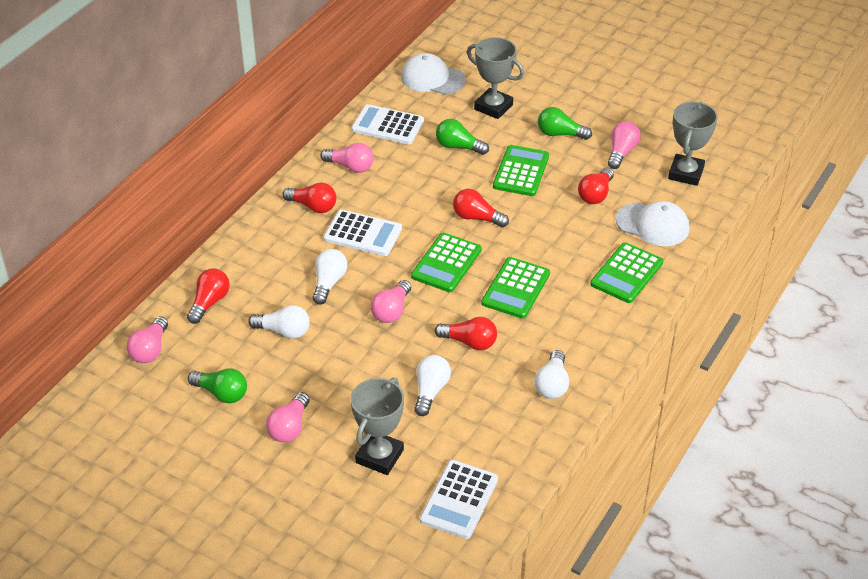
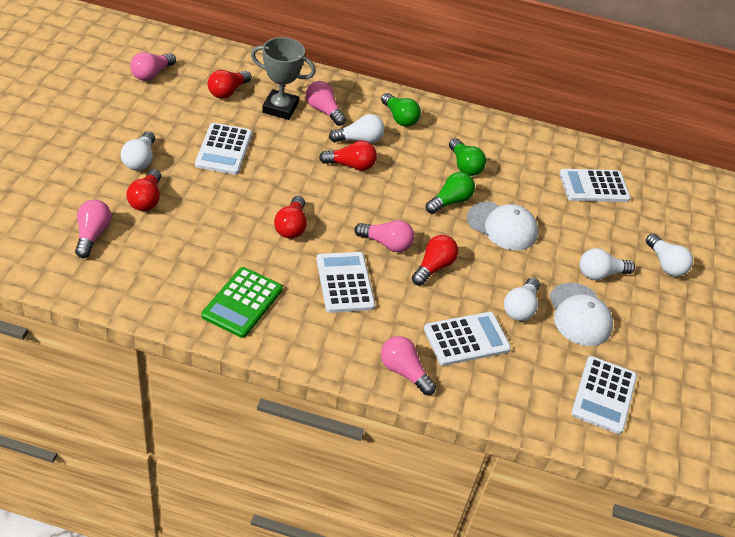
green calculator: 4 -> 1
grey trophy: 3 -> 1
white calculator: 3 -> 5
white light bulb: 4 -> 5

